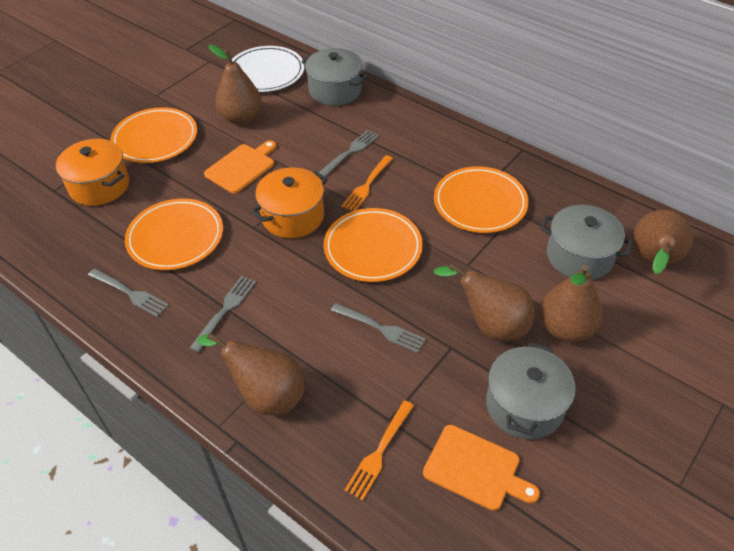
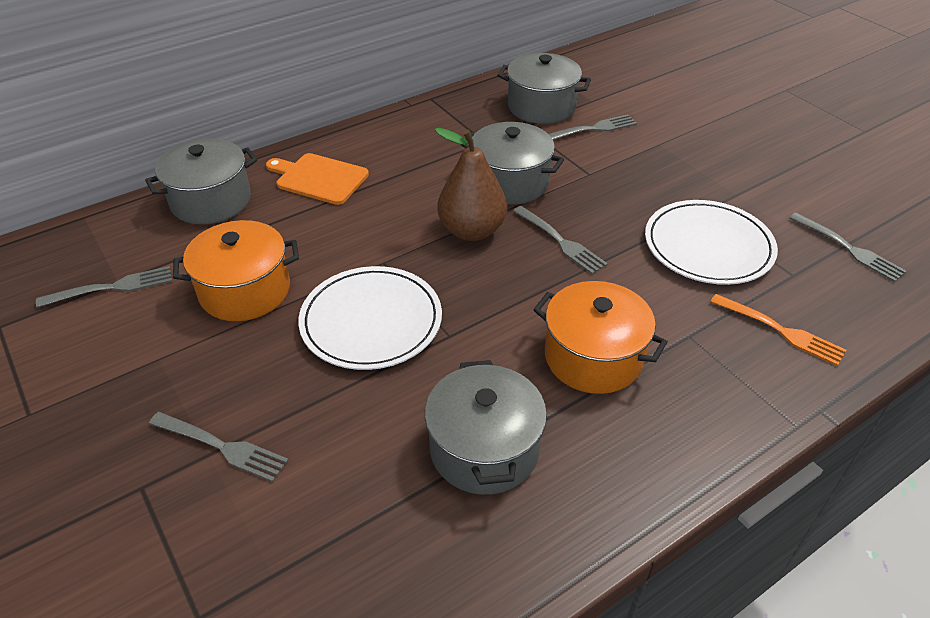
brown pear: 5 -> 1
grey fork: 4 -> 5
grey pot: 3 -> 4
orange cutting board: 2 -> 1
orange fork: 2 -> 1
orange plate: 4 -> 0
white plate: 1 -> 2

